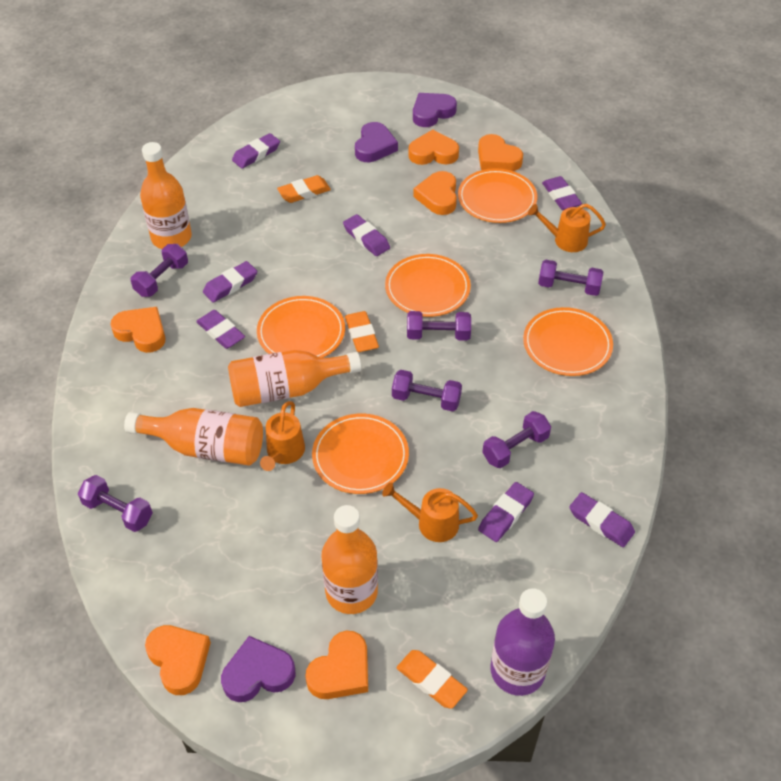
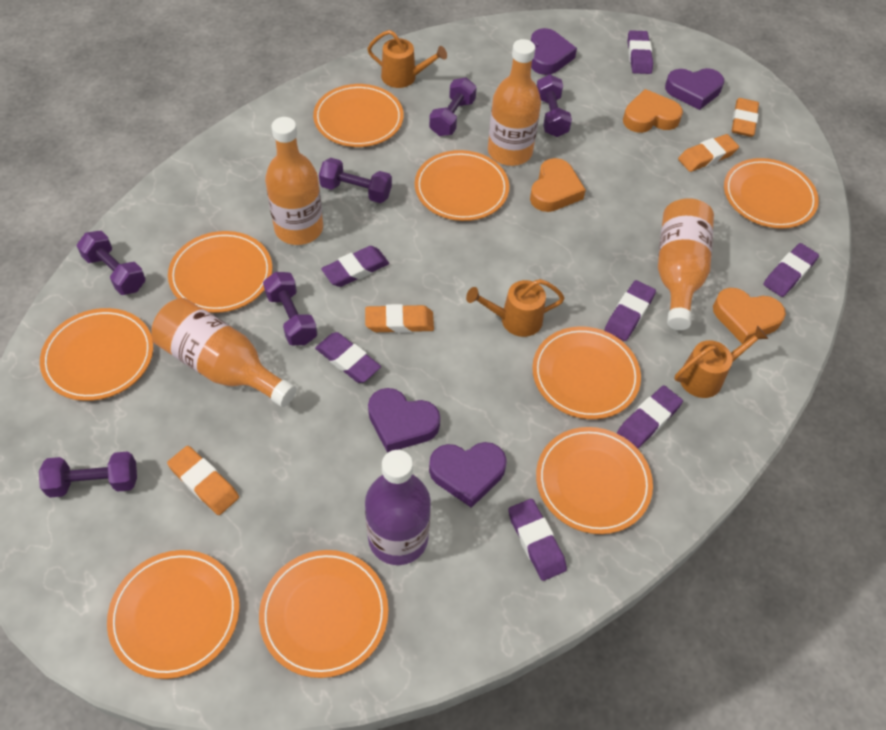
orange eraser: 3 -> 4
orange heart: 6 -> 3
orange plate: 5 -> 9
purple heart: 3 -> 4

